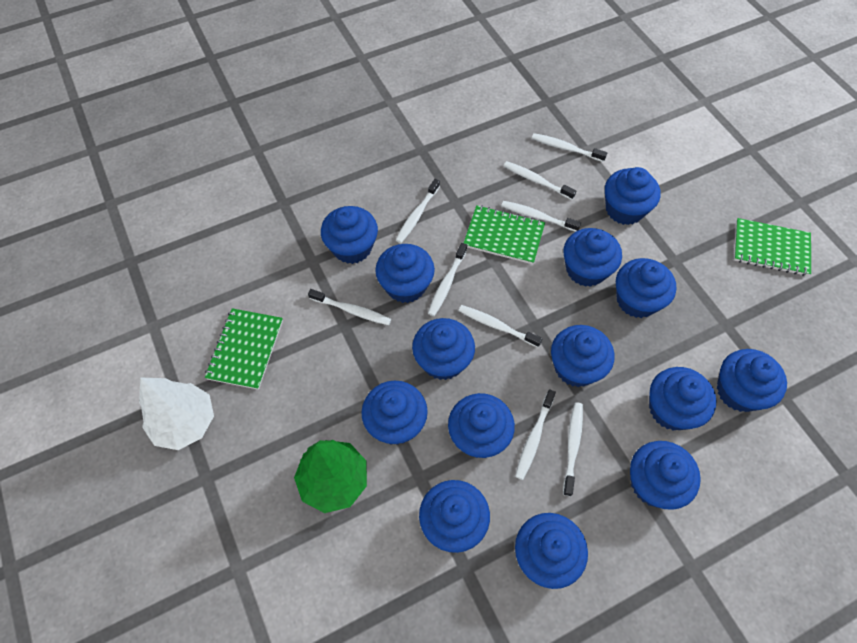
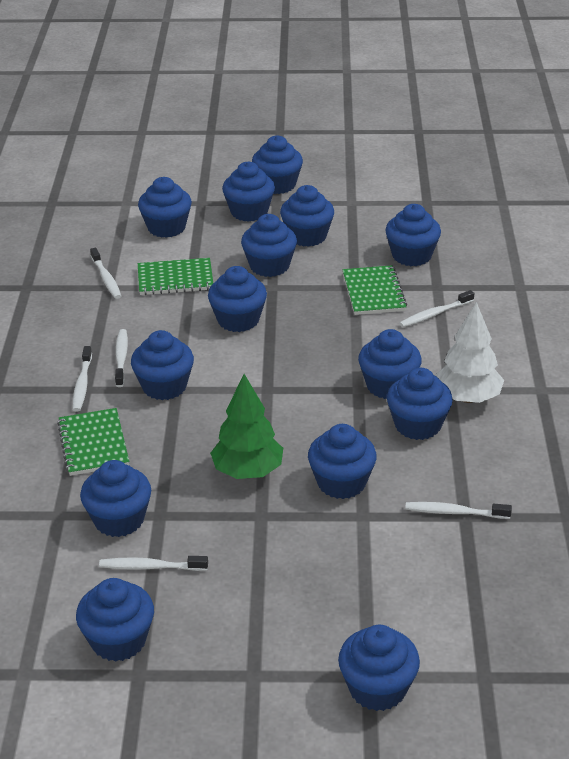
white toothbrush: 9 -> 6

